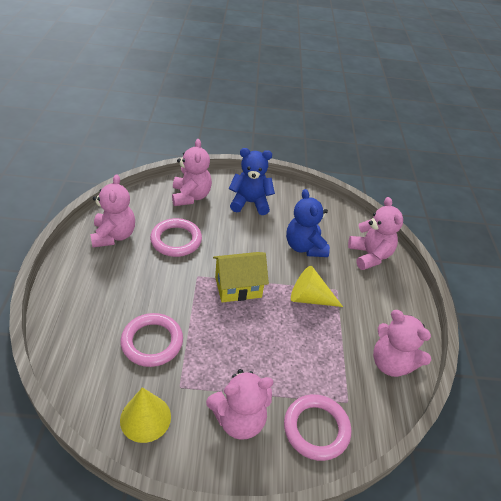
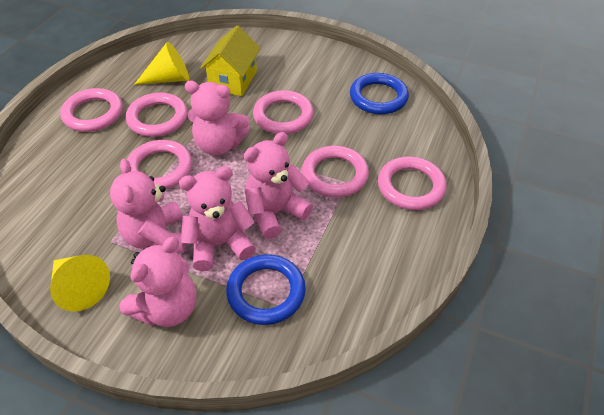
blue ring: 0 -> 2
blue teddy bear: 2 -> 0
pink ring: 3 -> 6

